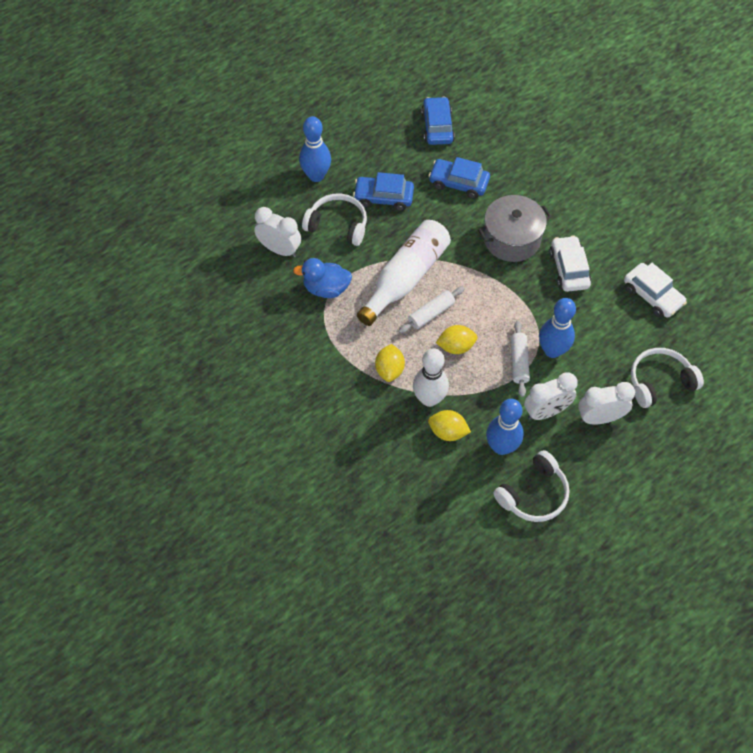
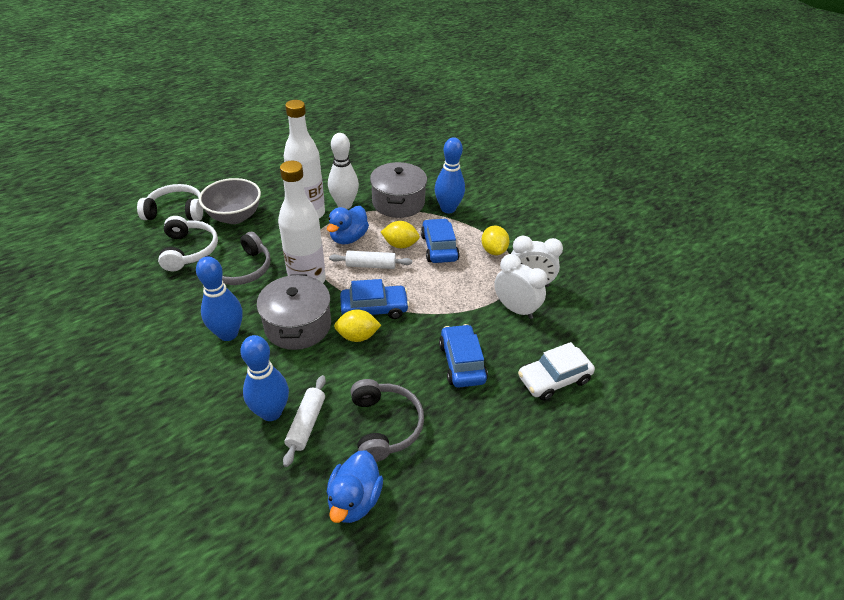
blue duck: 1 -> 2
grey bowl: 0 -> 1
grey headphones: 0 -> 2
grey pot: 1 -> 2
white bottle: 1 -> 2
white car: 2 -> 1
white clock: 3 -> 2
white headphones: 3 -> 2

